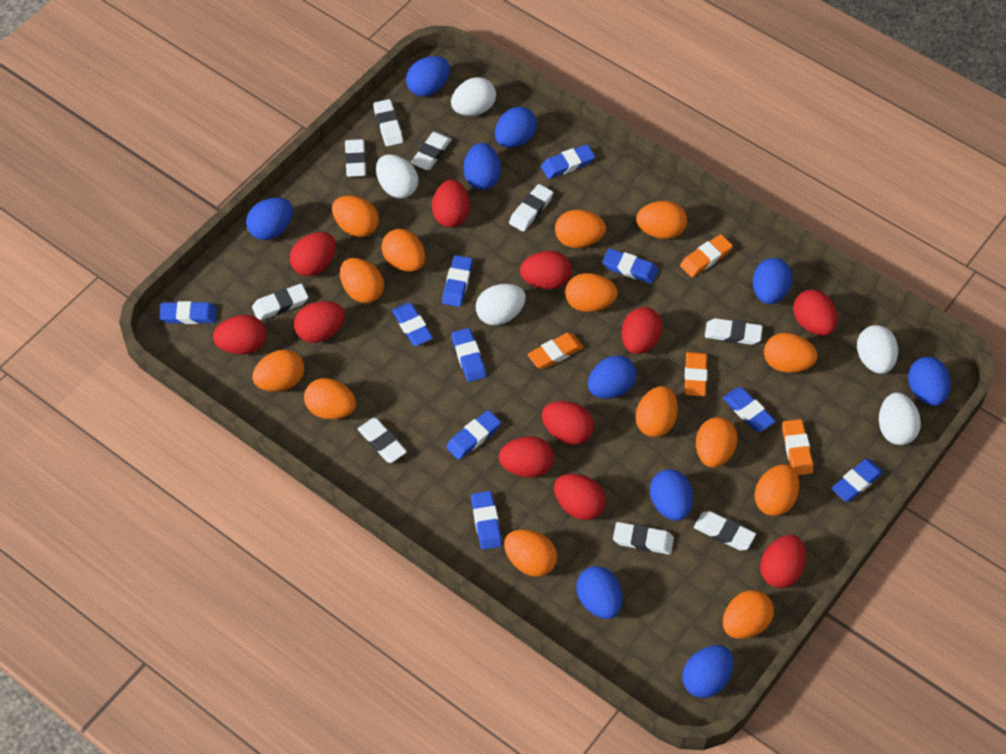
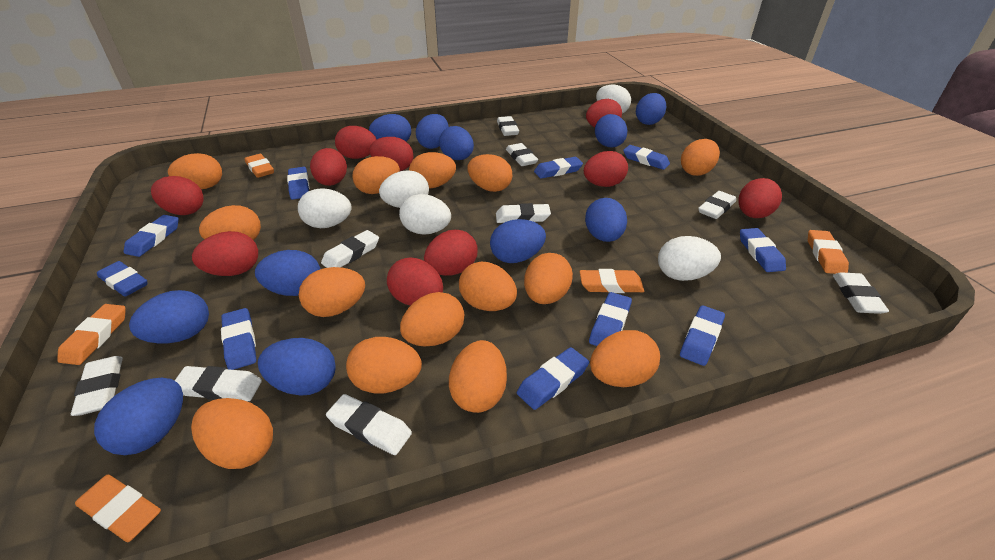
blue egg: 10 -> 11
orange eraser: 4 -> 5
red egg: 11 -> 10

